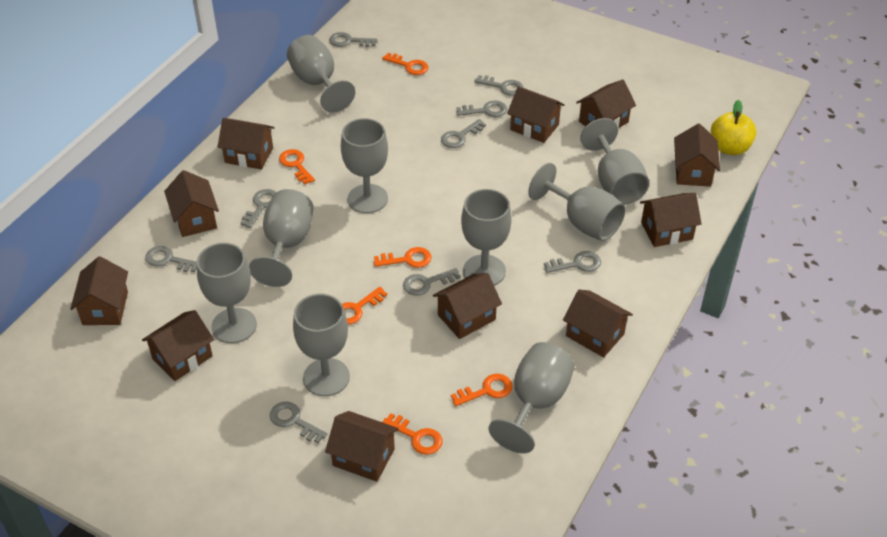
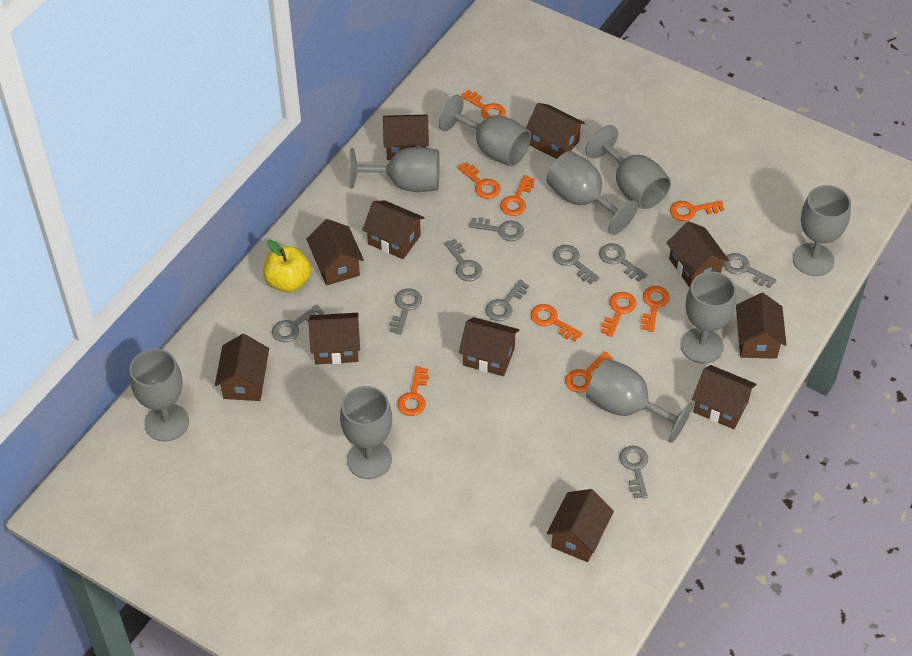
orange key: 6 -> 9

